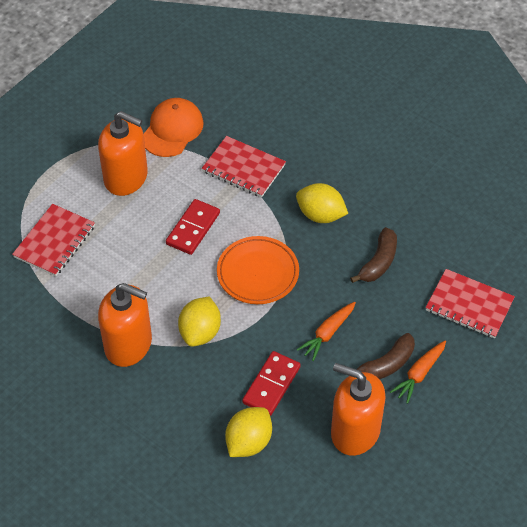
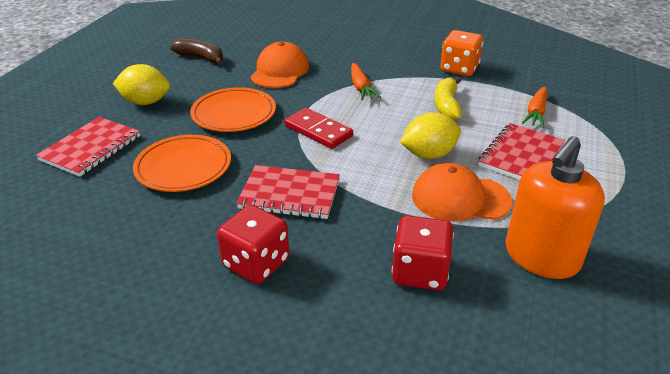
brown banana: 2 -> 1
orange cap: 1 -> 2
orange dice: 0 -> 1
orange plate: 1 -> 2
orange soap dispenser: 3 -> 1
red dice: 0 -> 2
red domino: 2 -> 1
yellow banana: 0 -> 1
yellow lemon: 3 -> 2

